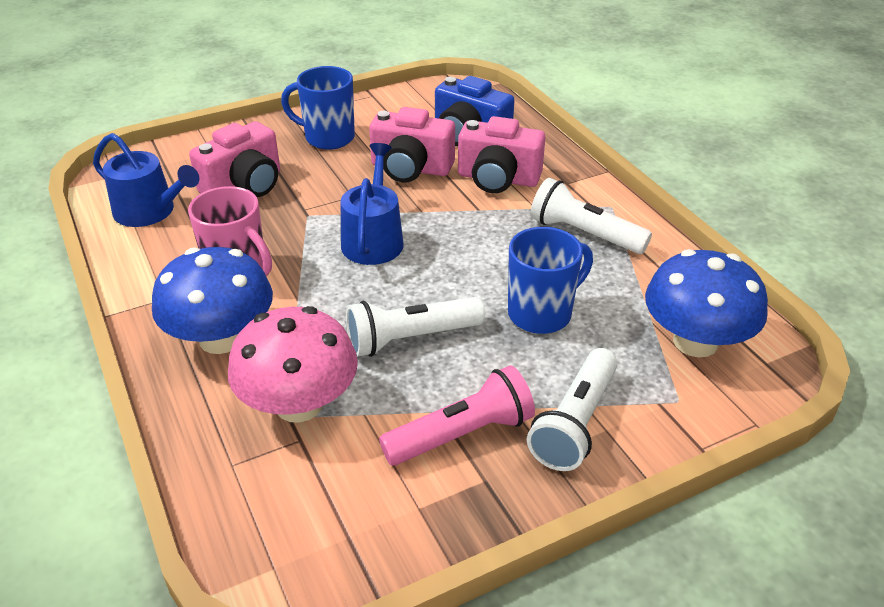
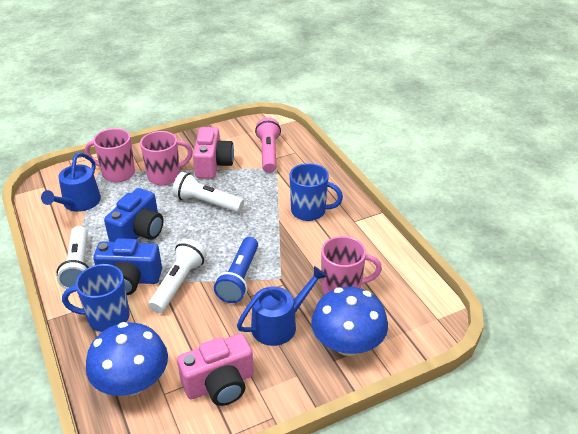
blue camera: 1 -> 2
blue flashlight: 0 -> 1
pink camera: 3 -> 2
pink mug: 1 -> 3
pink mushroom: 1 -> 0

